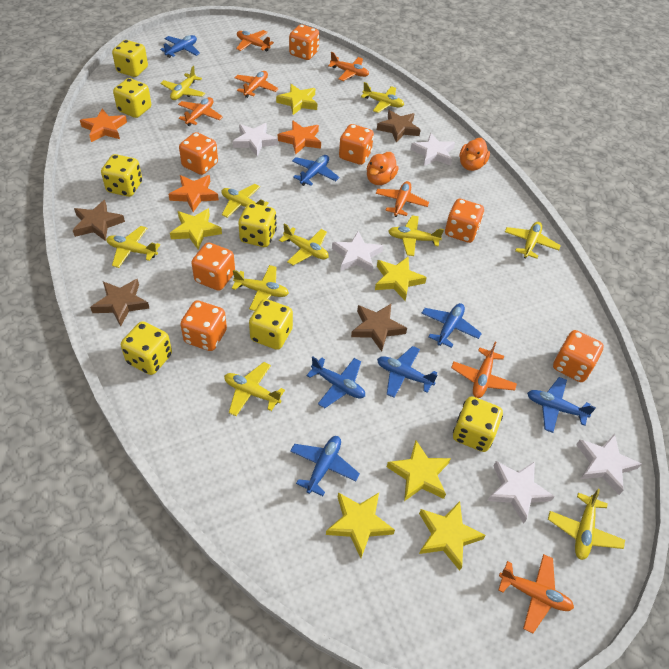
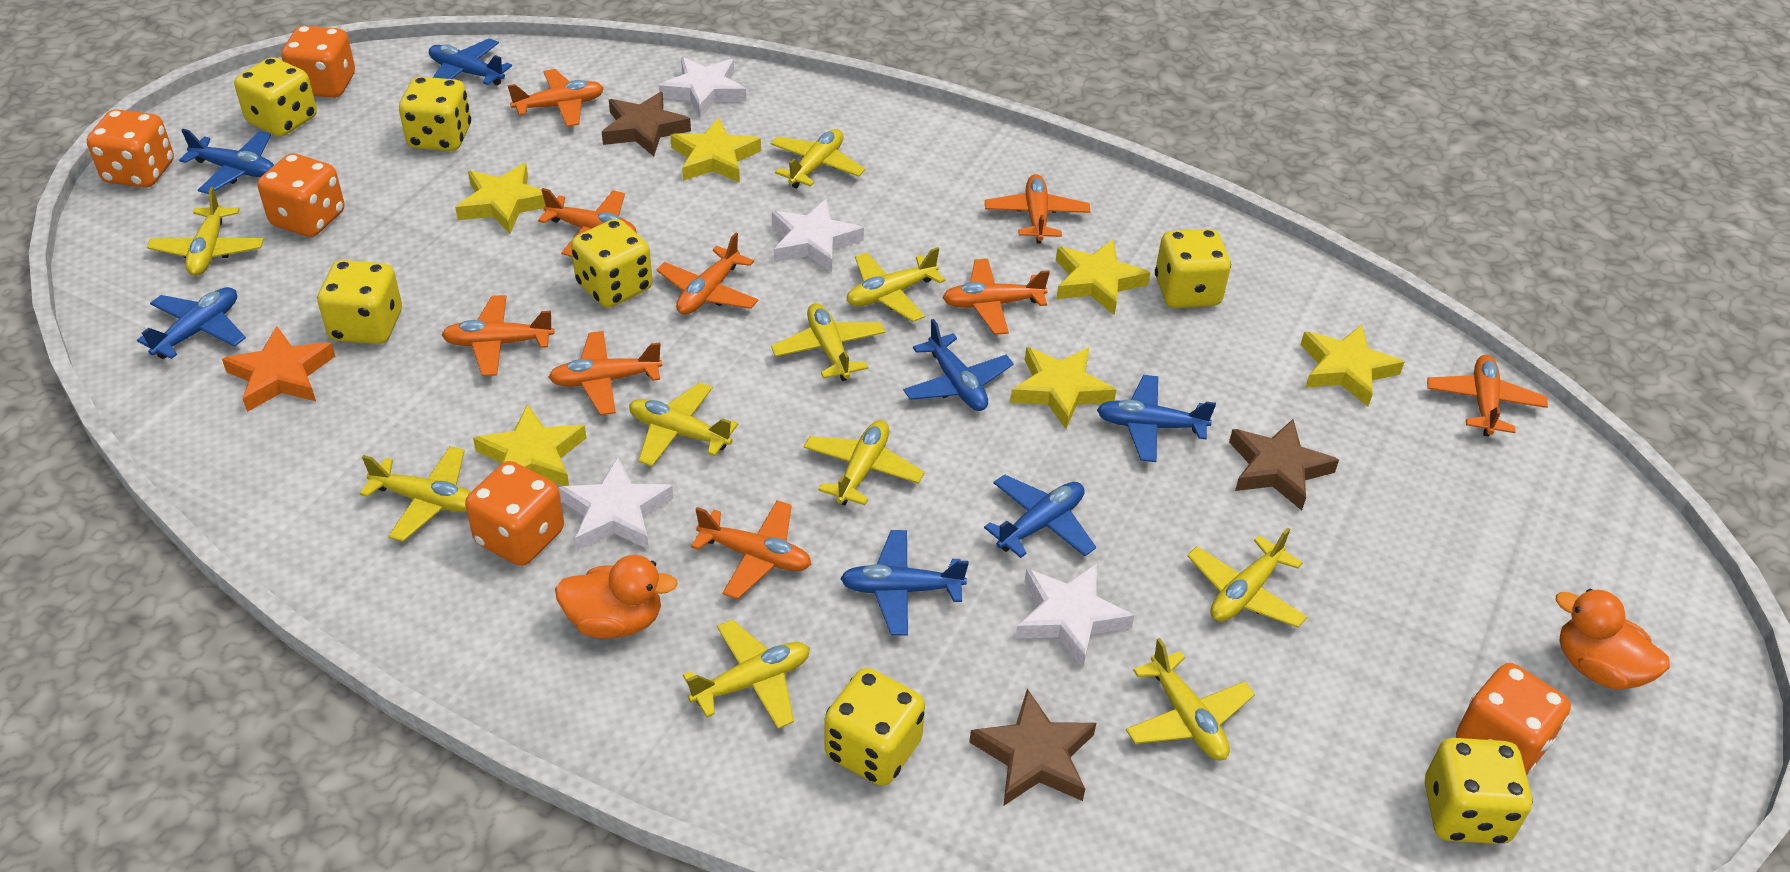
brown star: 4 -> 3
orange dice: 7 -> 5
orange plane: 7 -> 9
orange star: 3 -> 1
white star: 5 -> 4

